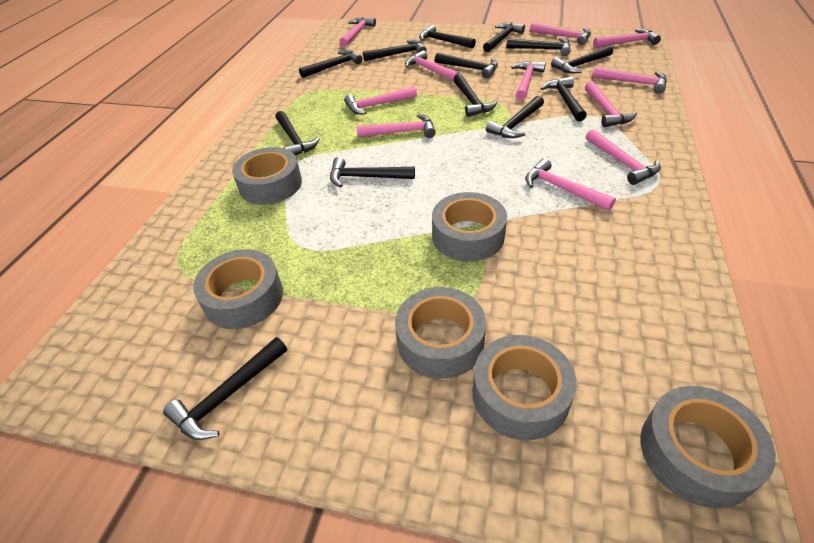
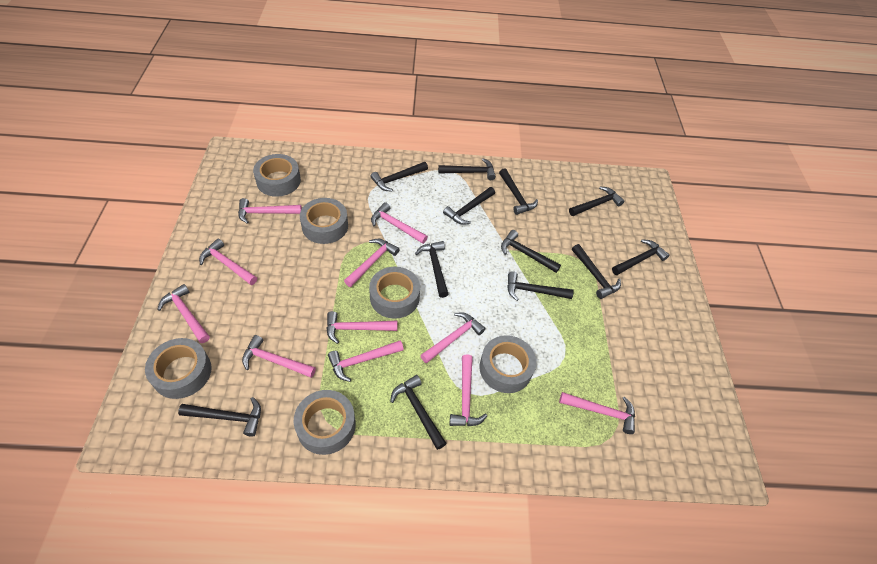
black hammer: 13 -> 12

